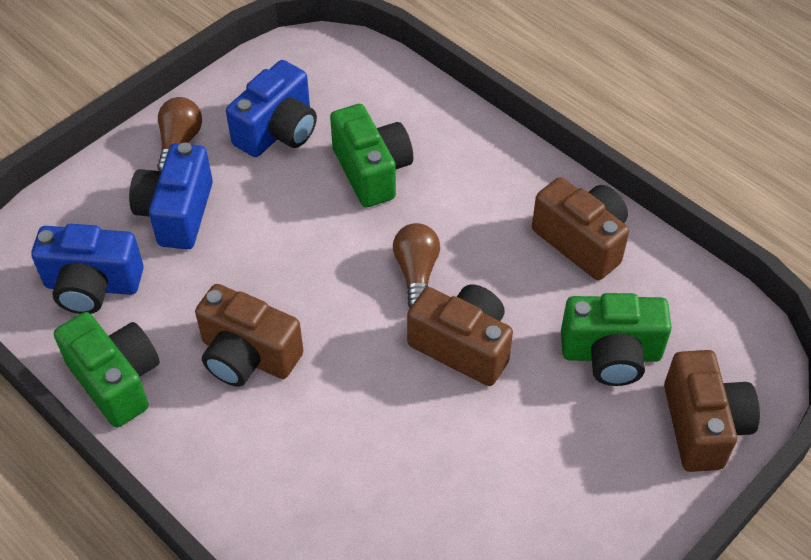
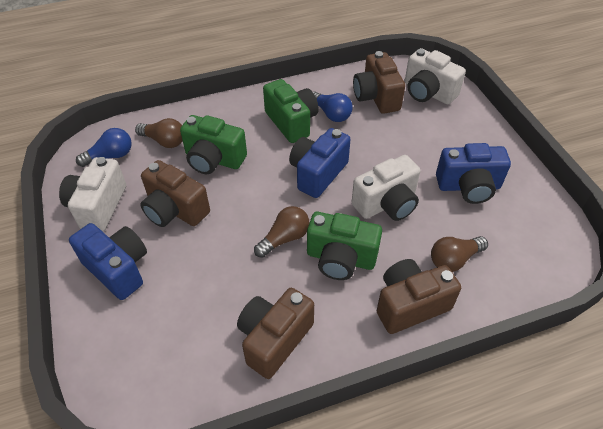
blue light bulb: 0 -> 2
brown light bulb: 2 -> 3
white camera: 0 -> 3

